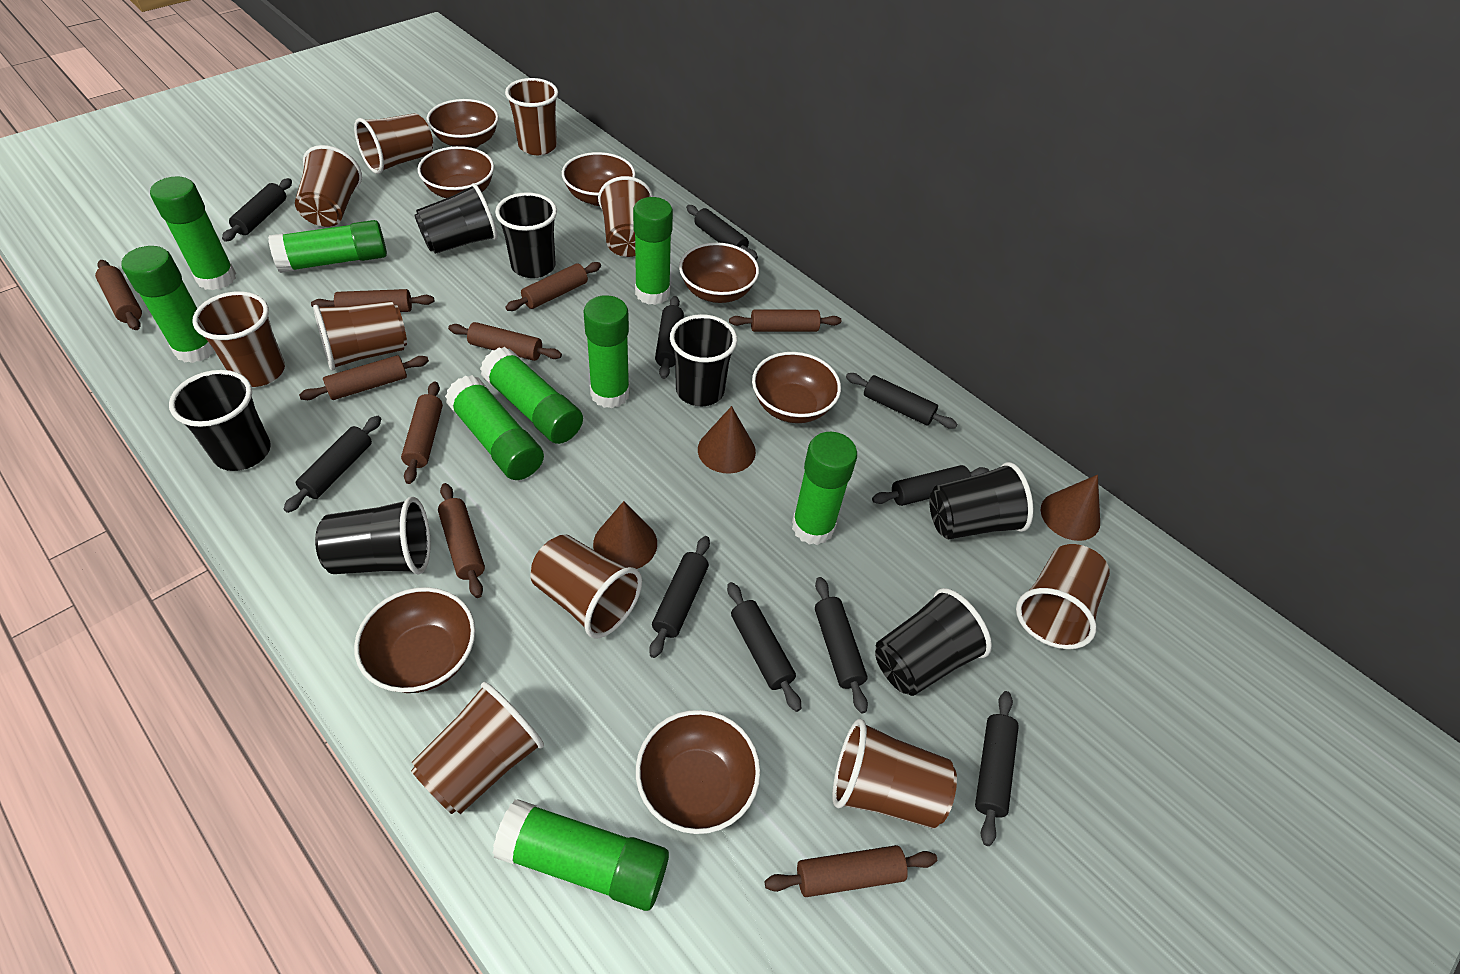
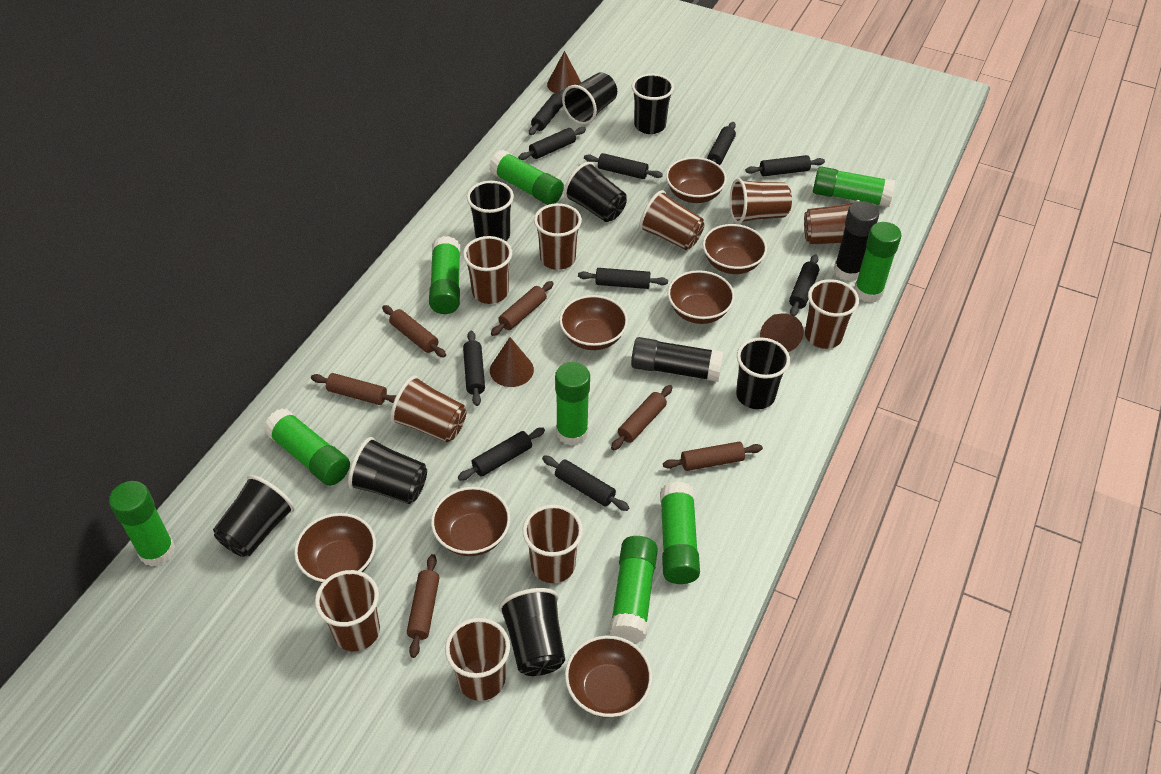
black cup: 7 -> 8
black glue stick: 0 -> 2
brown rolling pin: 9 -> 6

